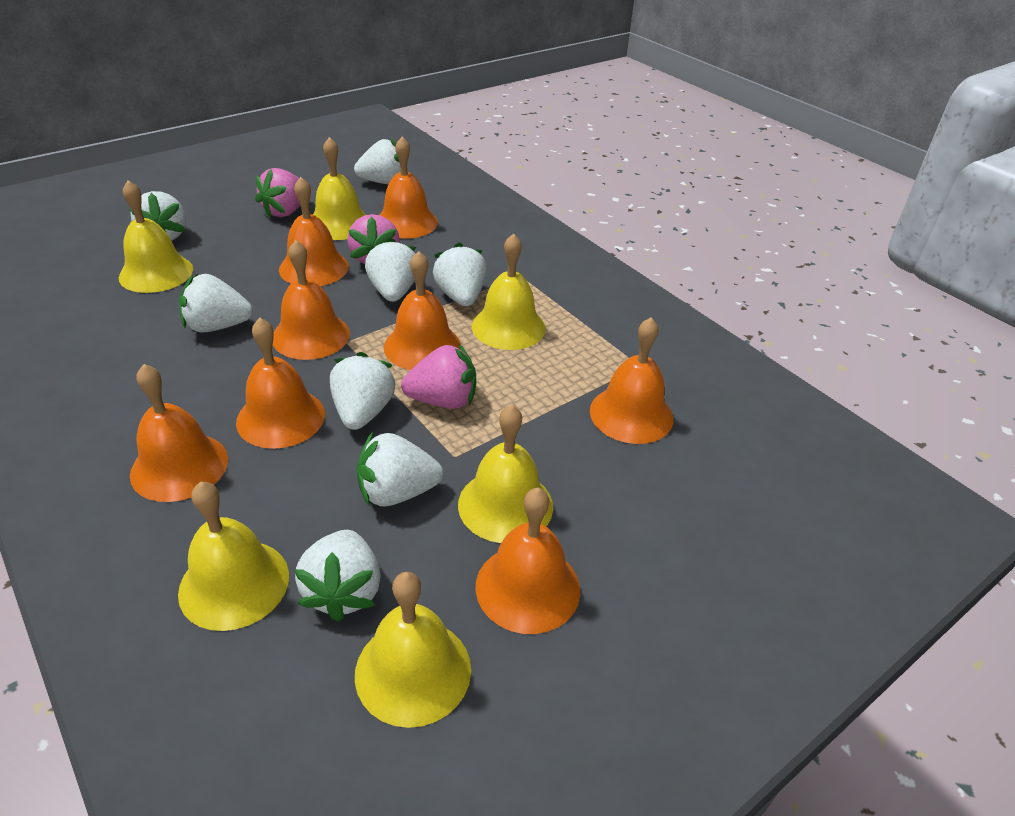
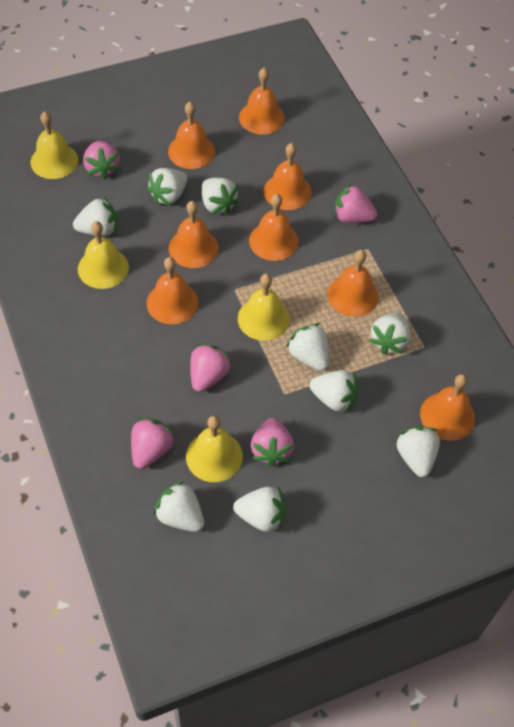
pink strawberry: 3 -> 5
white strawberry: 8 -> 9
yellow bell: 6 -> 4

